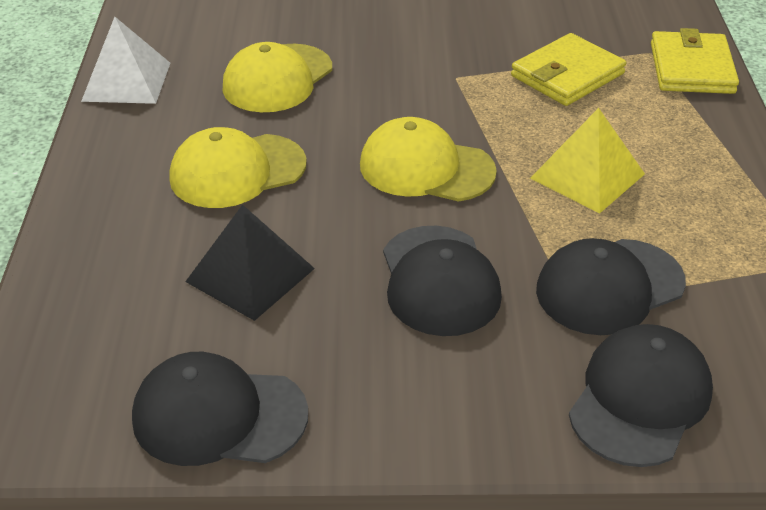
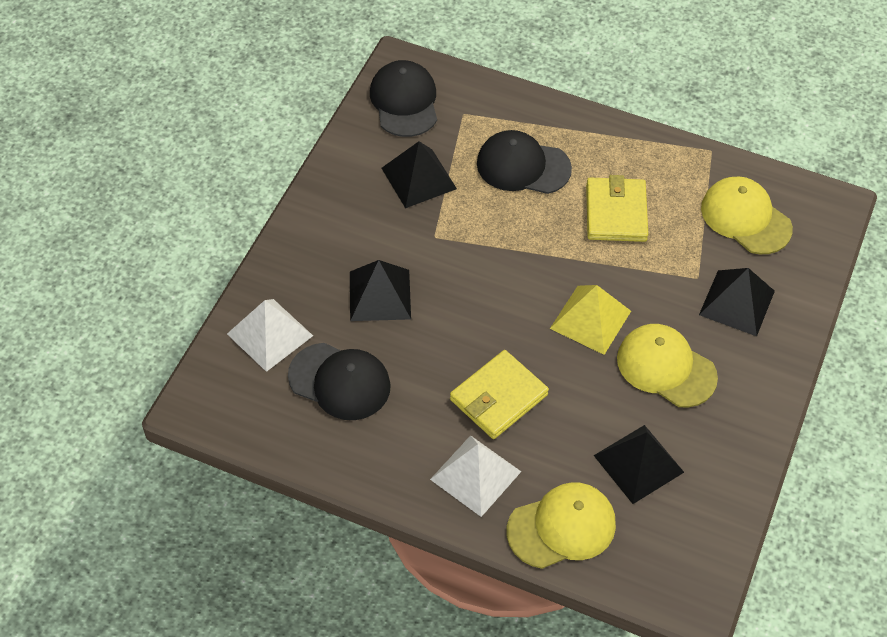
black cap: 4 -> 3
black pyramid: 1 -> 4
white pyramid: 1 -> 2

